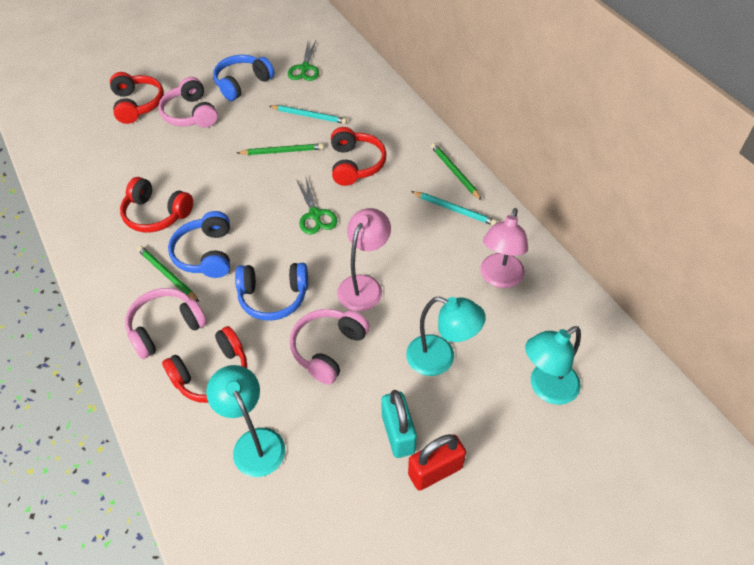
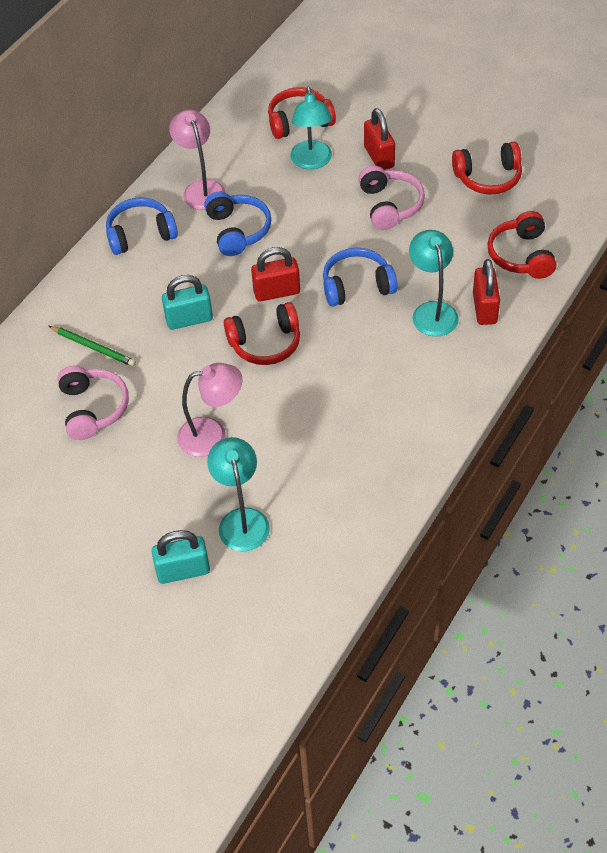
green pencil: 3 -> 1
green scissors: 2 -> 0
pink headphones: 3 -> 2
red padlock: 1 -> 3
turquoise padlock: 1 -> 2
turquoise pencil: 2 -> 0

